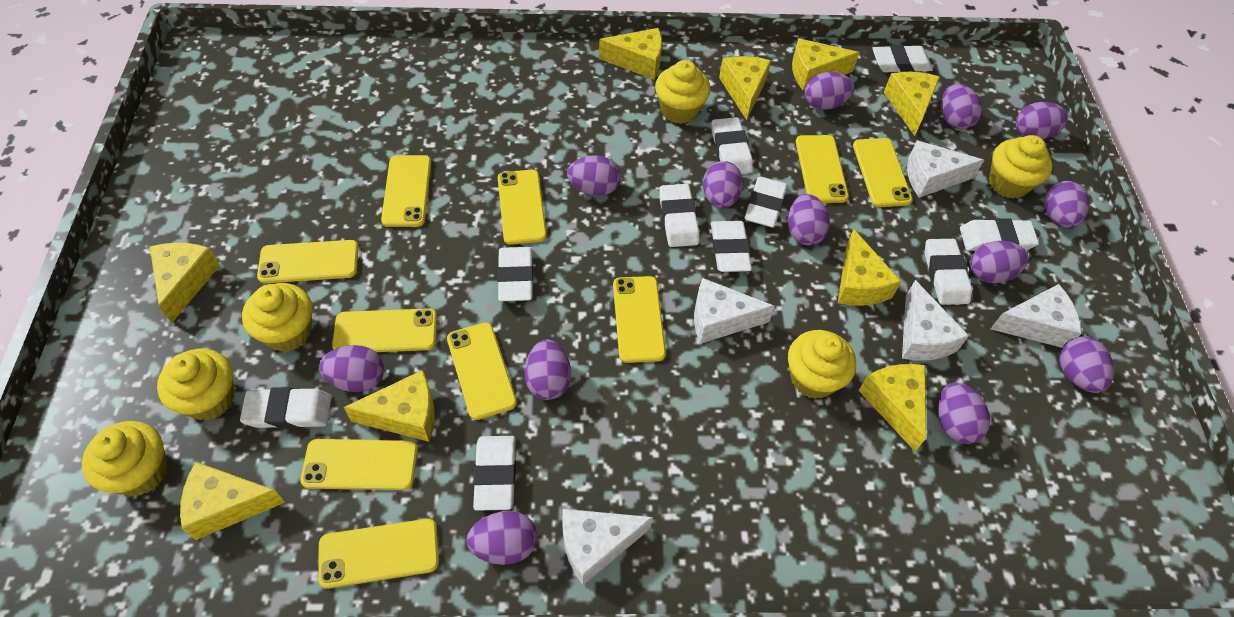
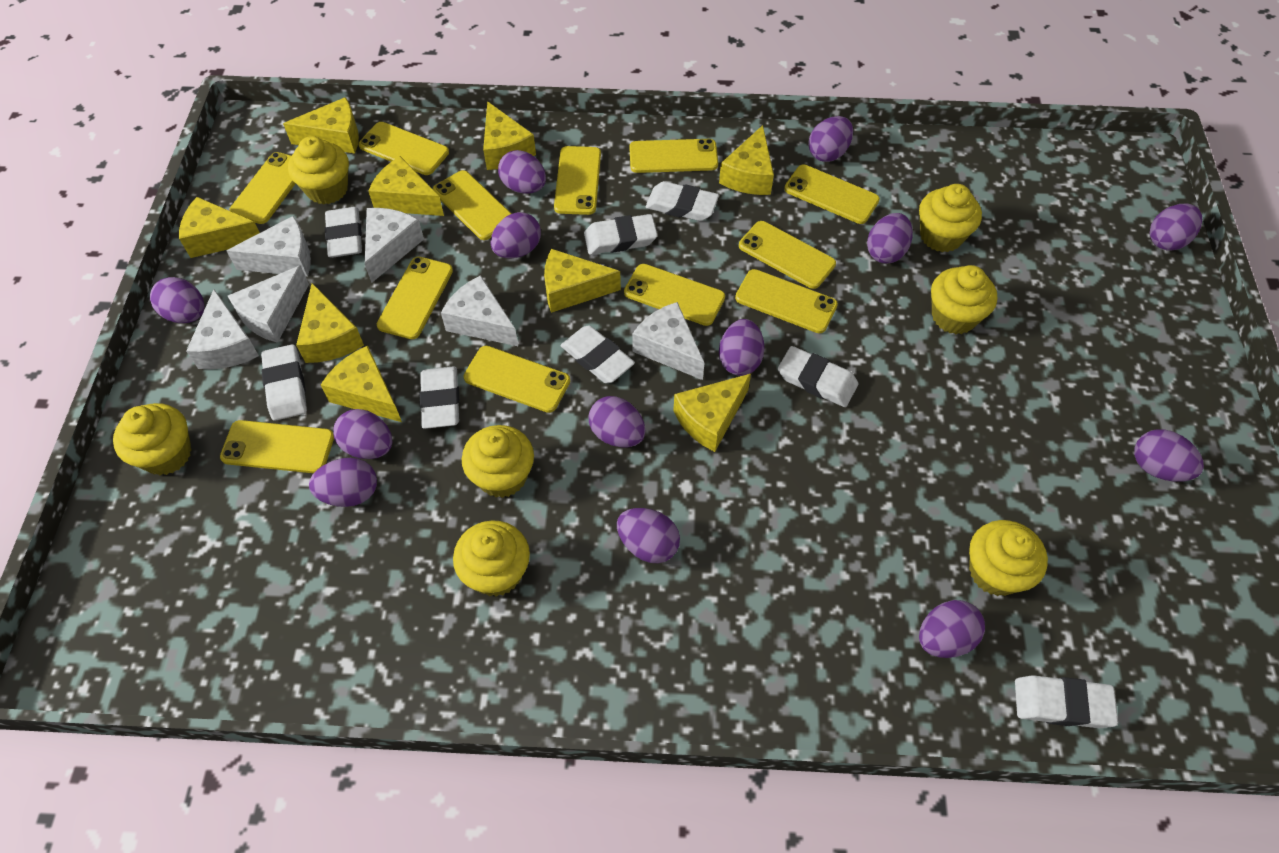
white cheese: 5 -> 6
white eraser: 10 -> 8
yellow cupcake: 6 -> 7
yellow phone: 10 -> 12

